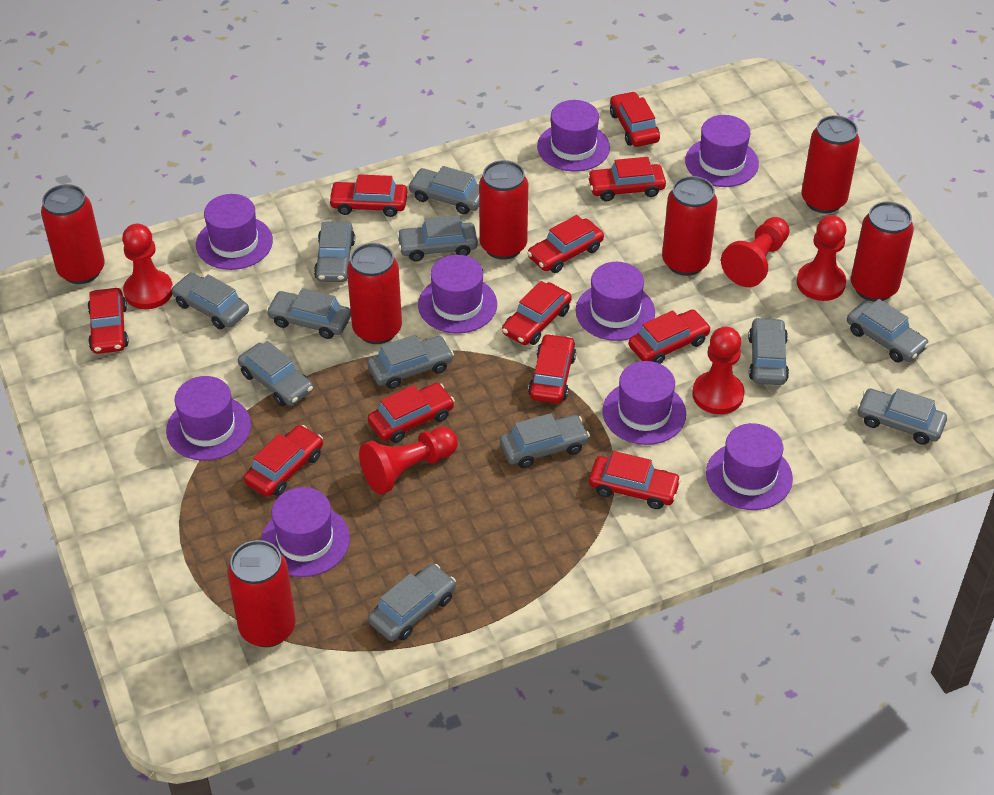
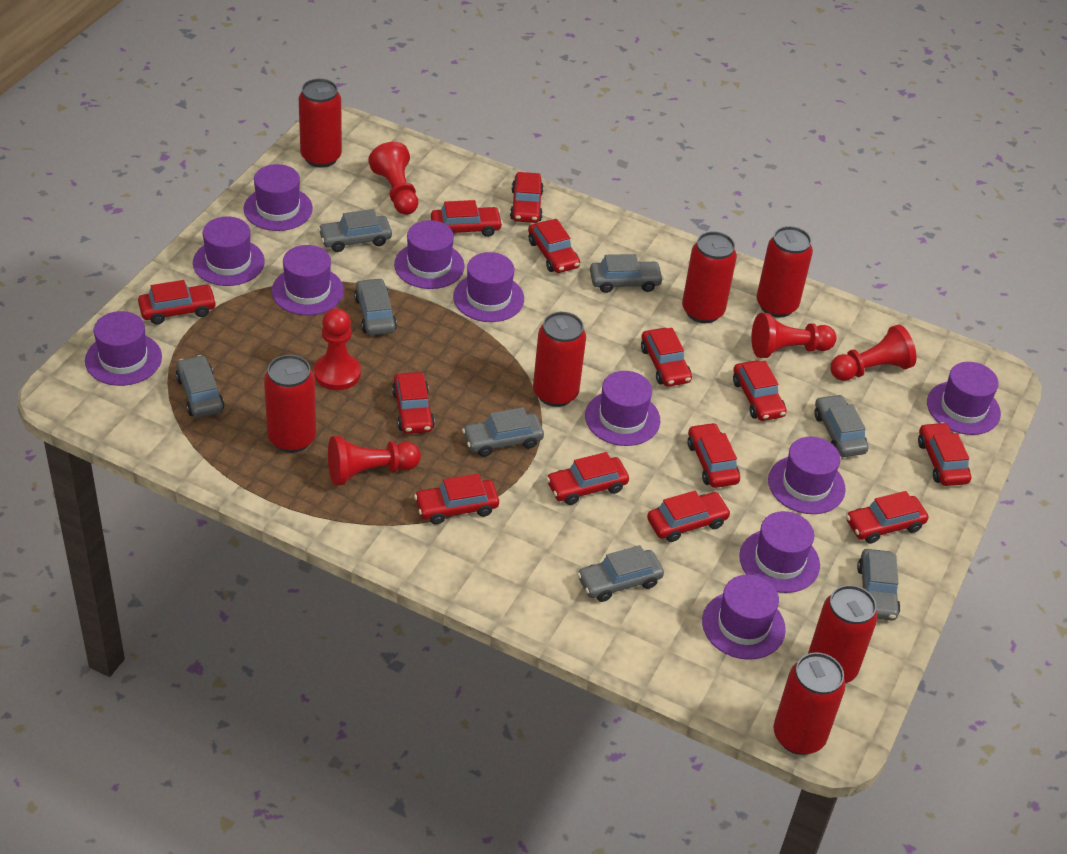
grey car: 12 -> 8
purple hat: 9 -> 11
red car: 11 -> 13

